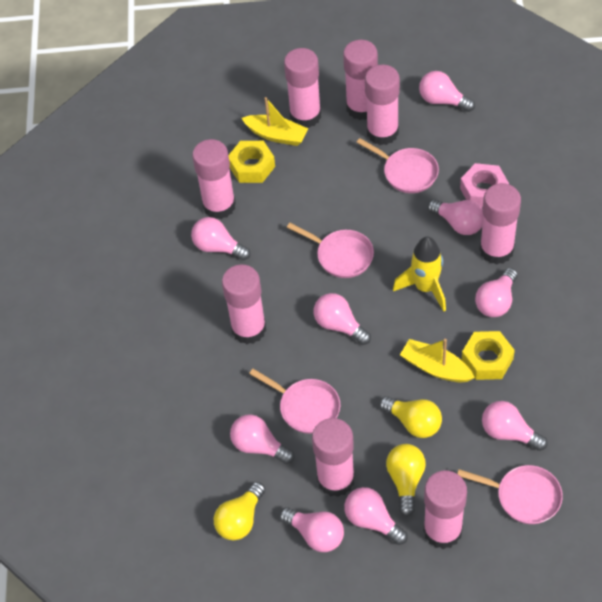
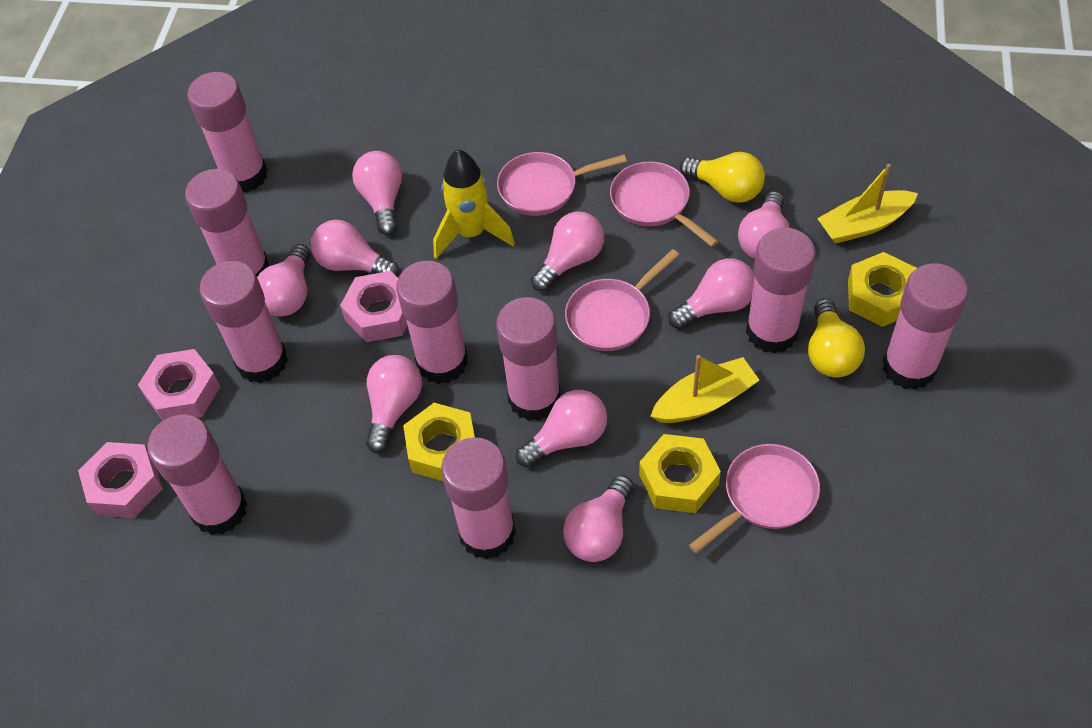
pink glue stick: 8 -> 9
pink nut: 1 -> 3
yellow light bulb: 3 -> 2
yellow nut: 2 -> 3

